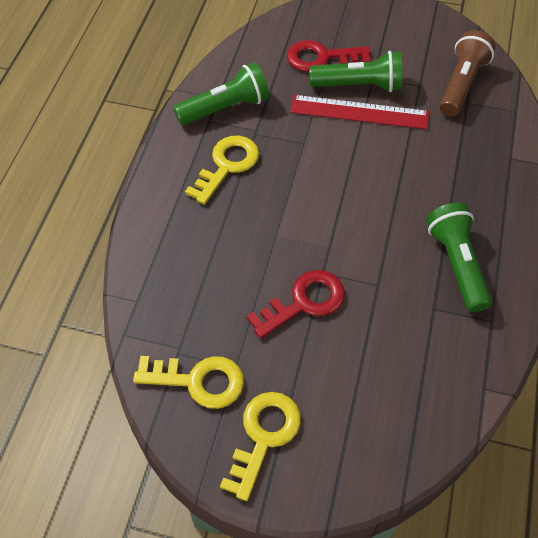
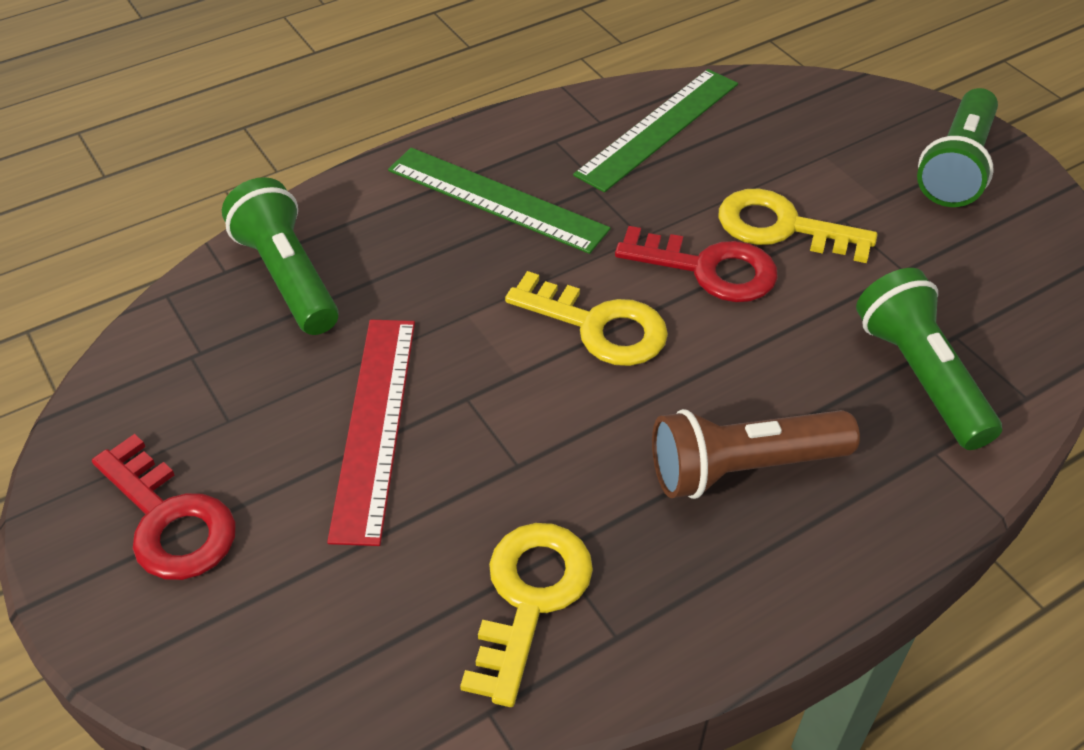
green ruler: 0 -> 2

